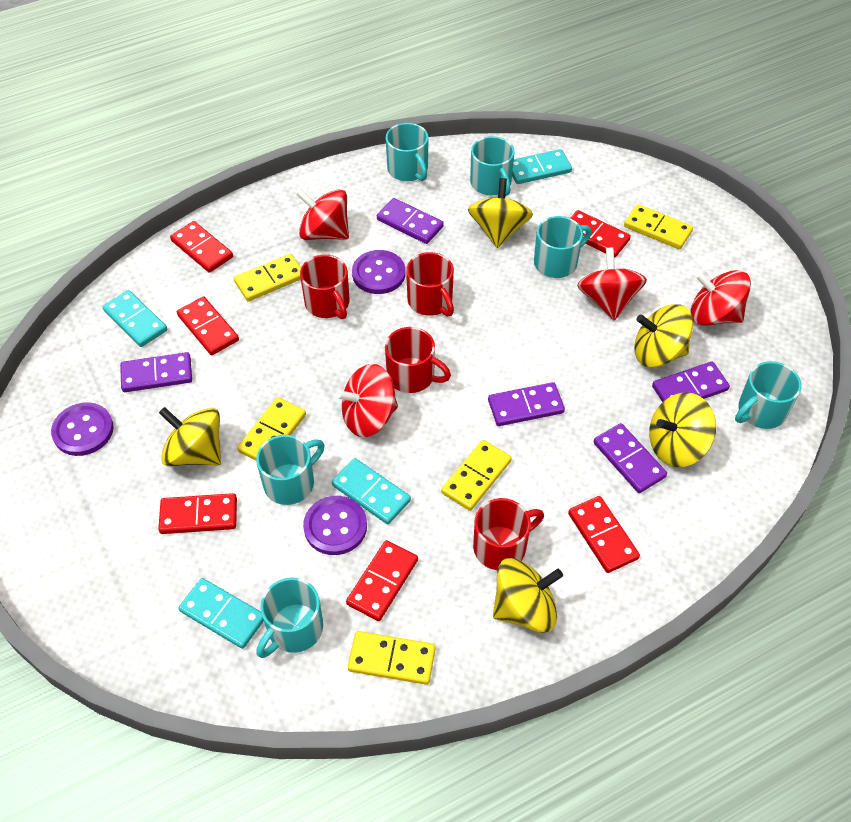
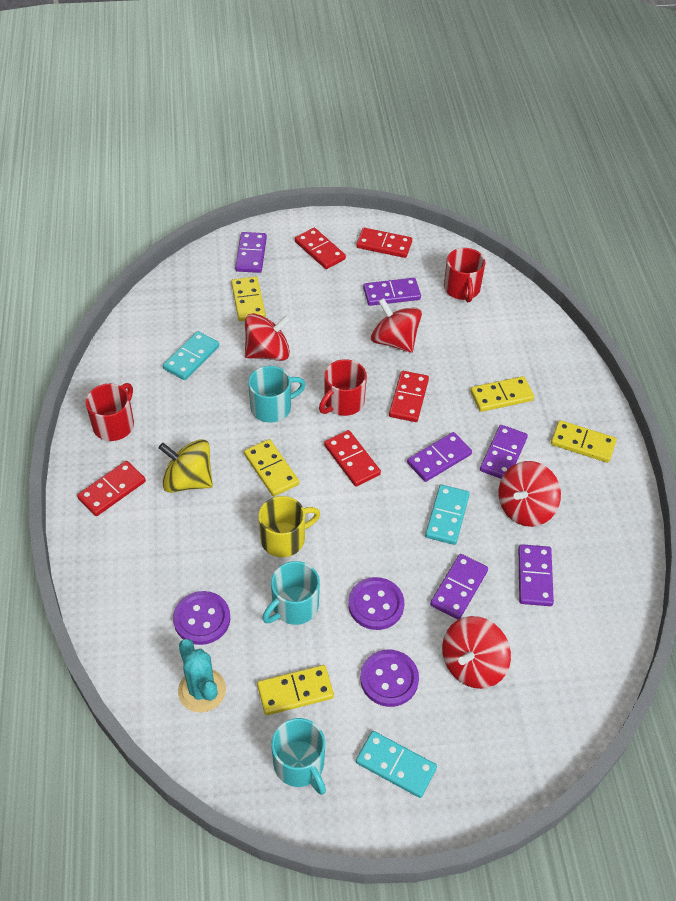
purple domino: 5 -> 6
red domino: 6 -> 5
red mug: 4 -> 3
turquoise cactus: 0 -> 1
turquoise domino: 4 -> 3
turquoise mug: 6 -> 3
yellow mug: 0 -> 1
yellow spinning top: 5 -> 1

